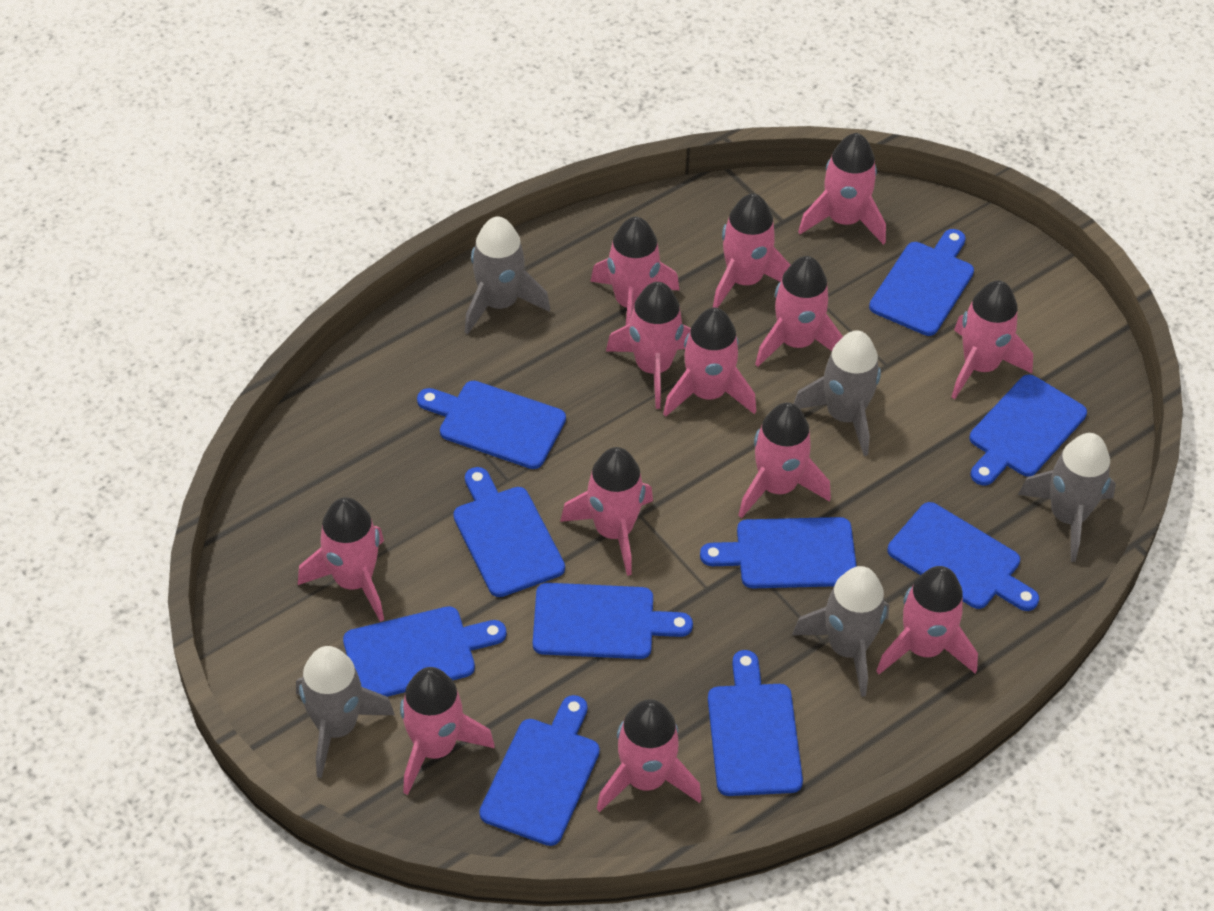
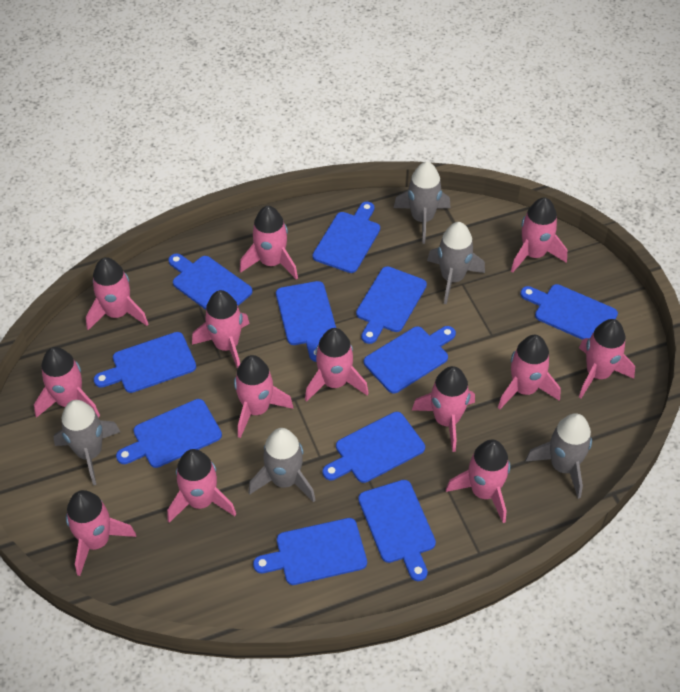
blue cutting board: 10 -> 11

